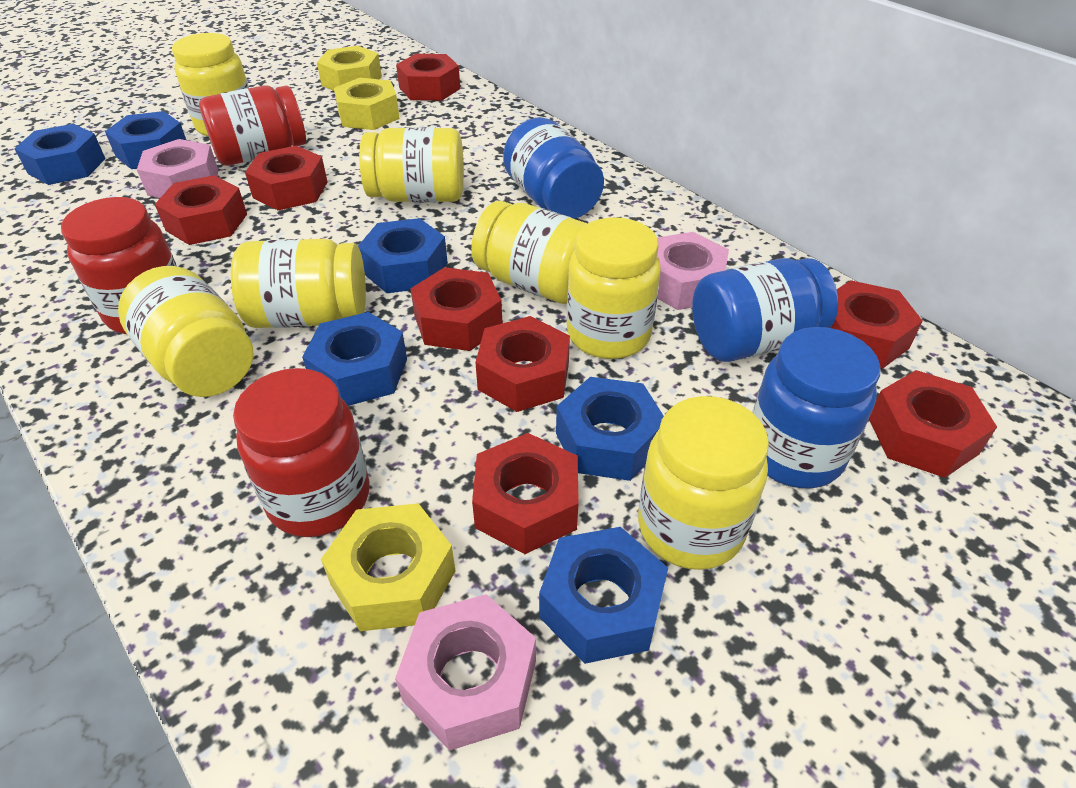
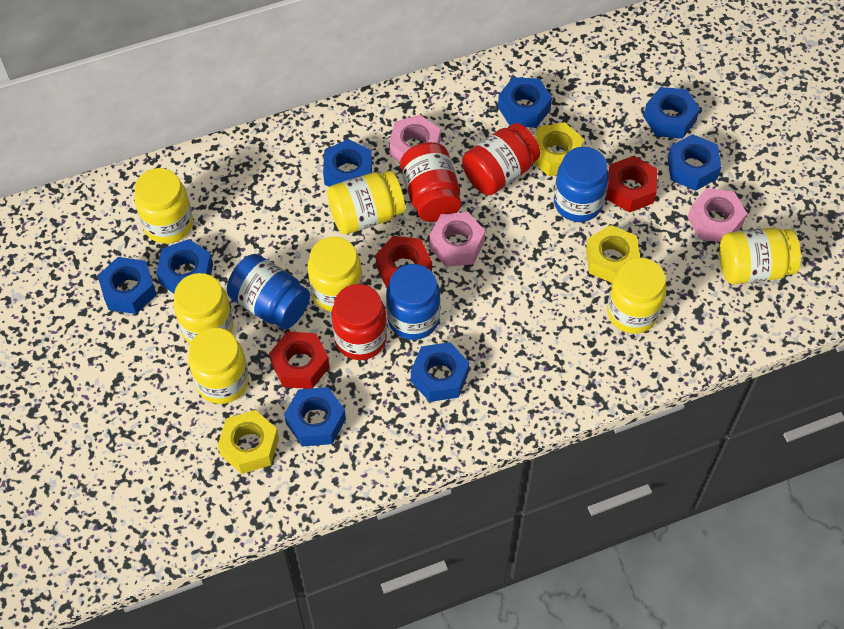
blue nut: 6 -> 8
red nut: 8 -> 3

